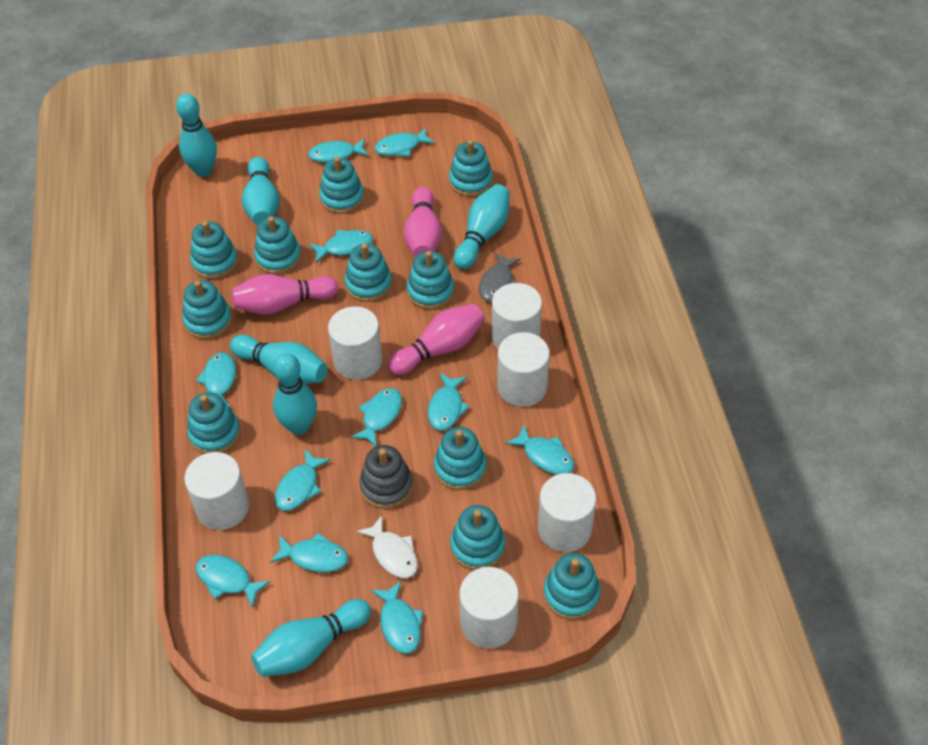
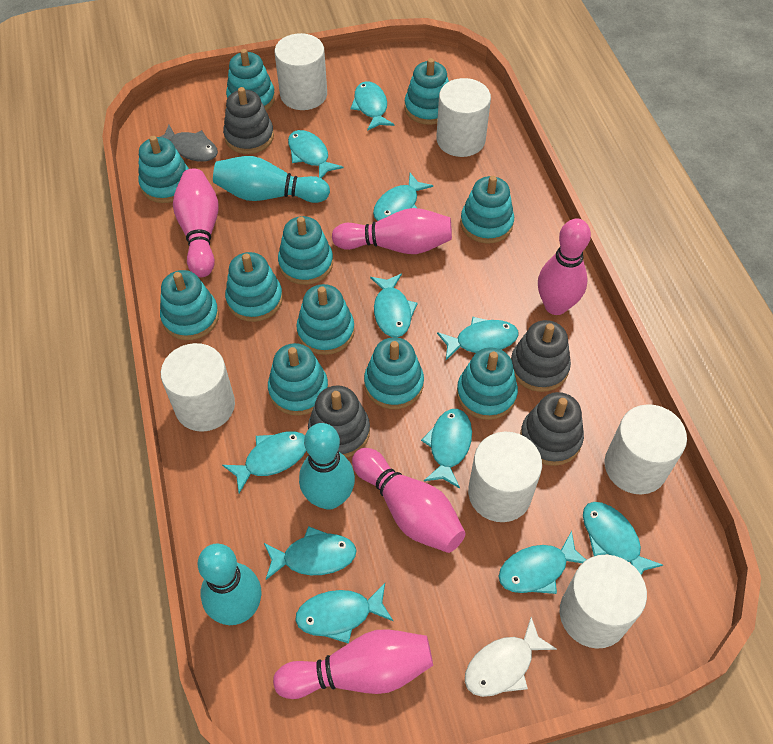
grey stacking toy: 1 -> 4
pink bowling pin: 3 -> 5
turquoise bowling pin: 6 -> 3

